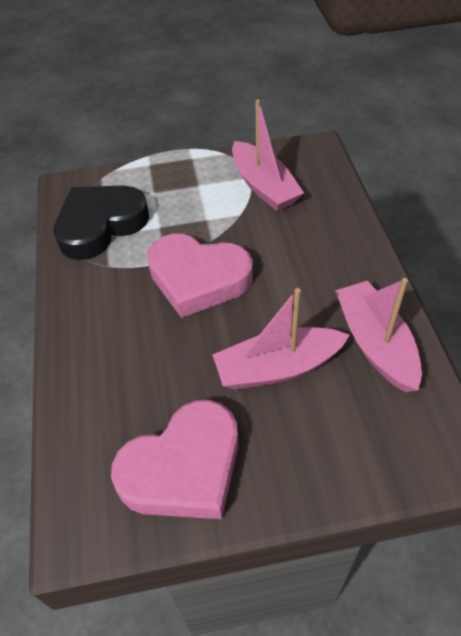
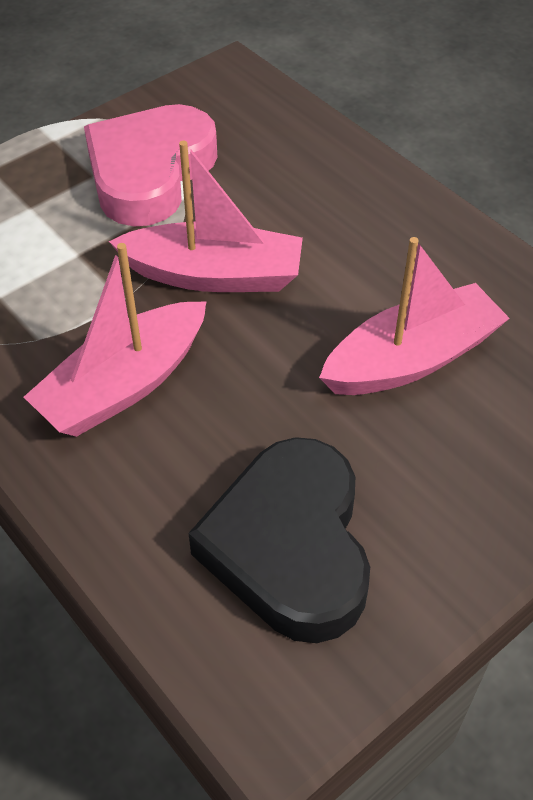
pink heart: 2 -> 1

